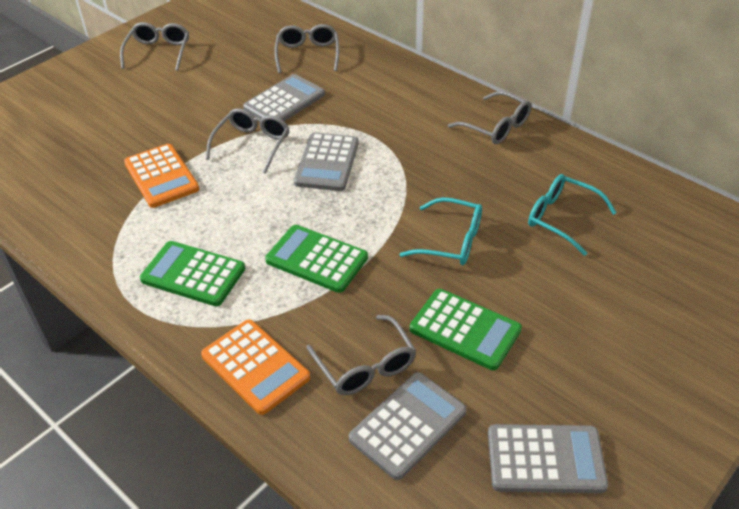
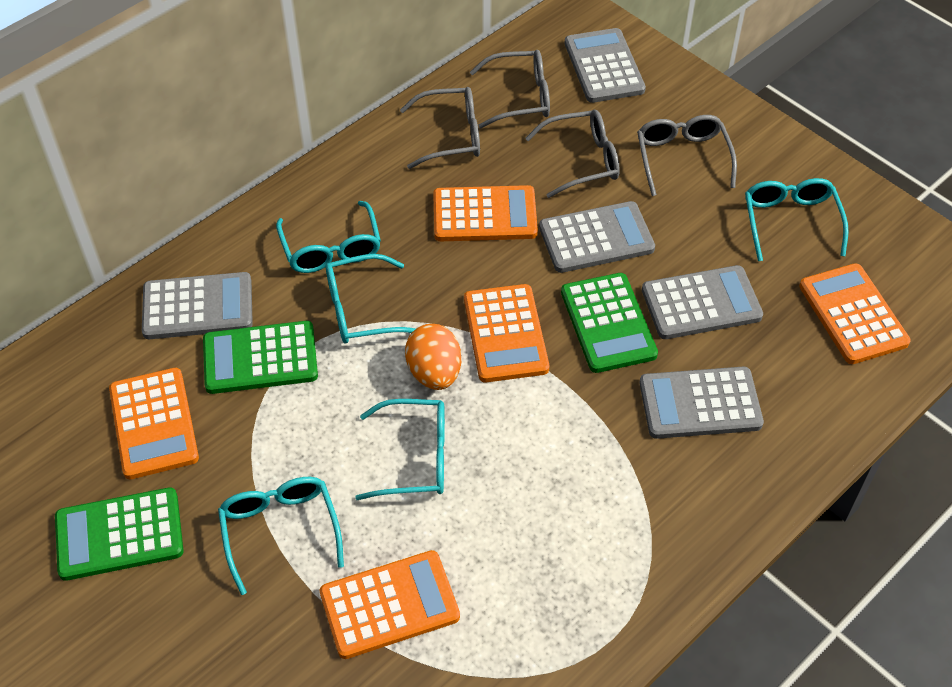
grey calculator: 4 -> 5
grey glasses: 5 -> 4
orange calculator: 2 -> 5
orange egg: 0 -> 1
turquoise glasses: 2 -> 5

